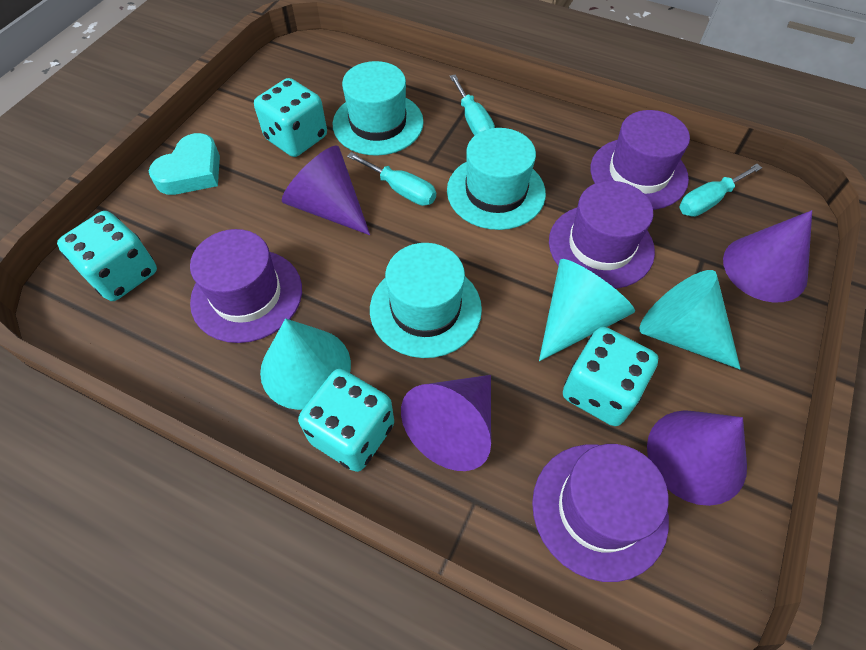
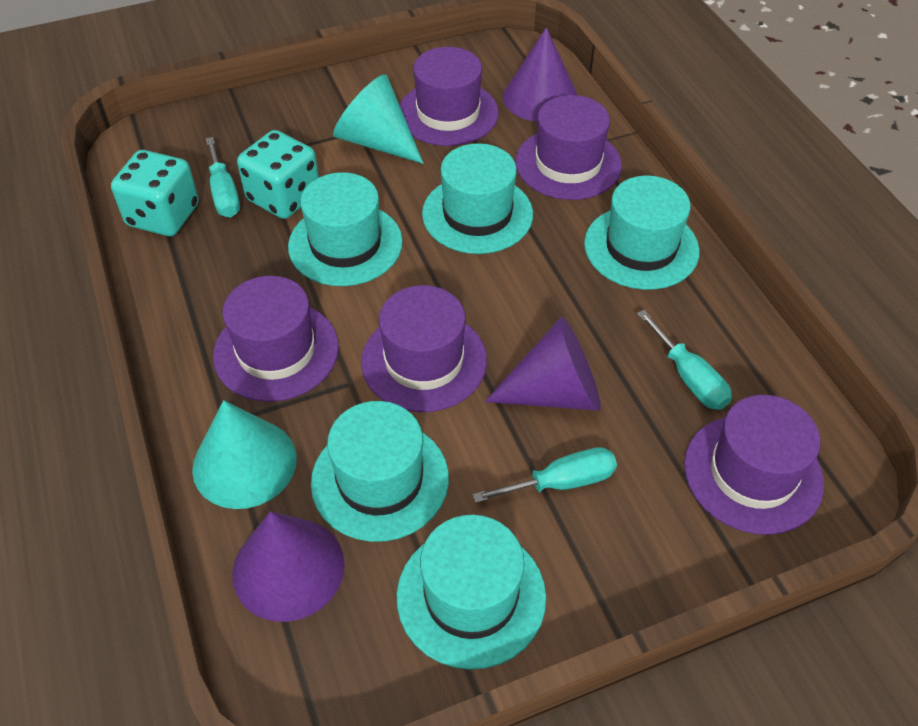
purple cone: 4 -> 3
purple hat: 4 -> 5
turquoise cone: 3 -> 2
turquoise dice: 4 -> 2
turquoise hat: 3 -> 5
turquoise heart: 1 -> 0

